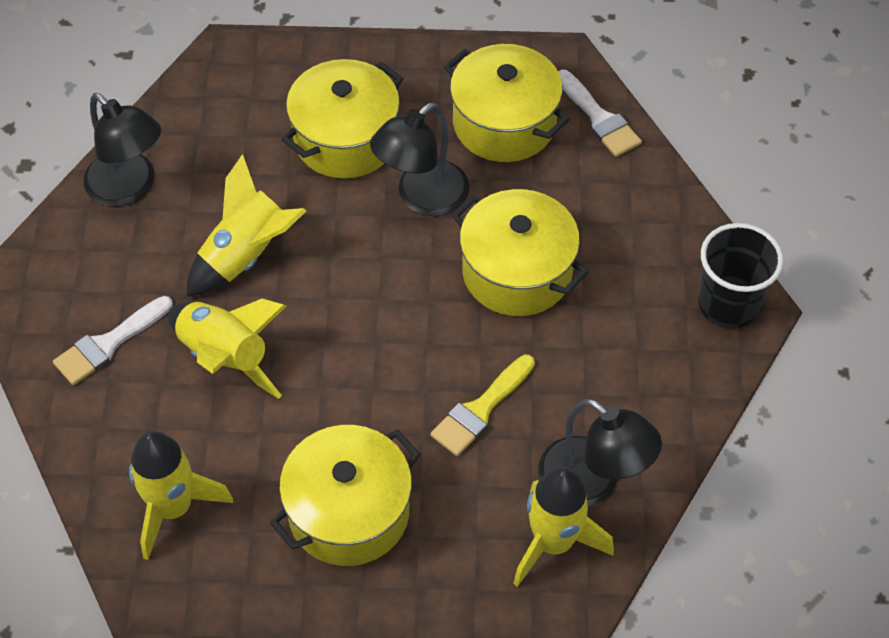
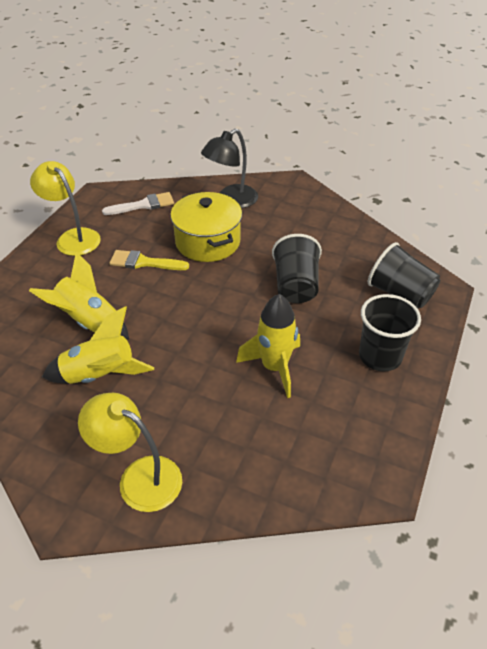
black cup: 1 -> 3
black lamp: 3 -> 1
white brush: 2 -> 1
yellow lamp: 0 -> 2
yellow pot: 4 -> 1
yellow rocket: 4 -> 3

